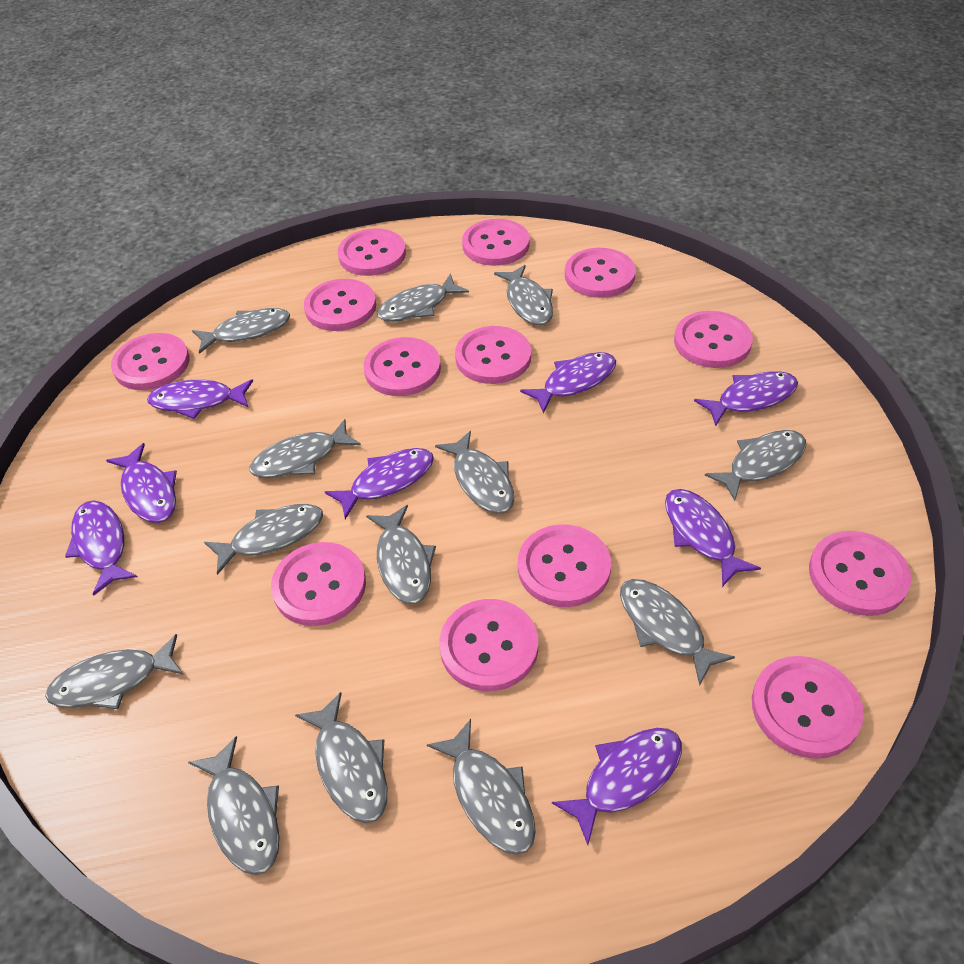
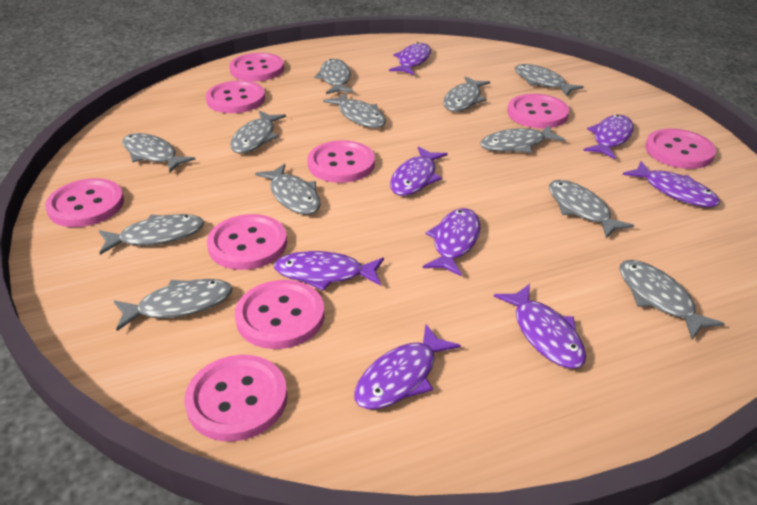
grey fish: 13 -> 12
pink button: 13 -> 9

